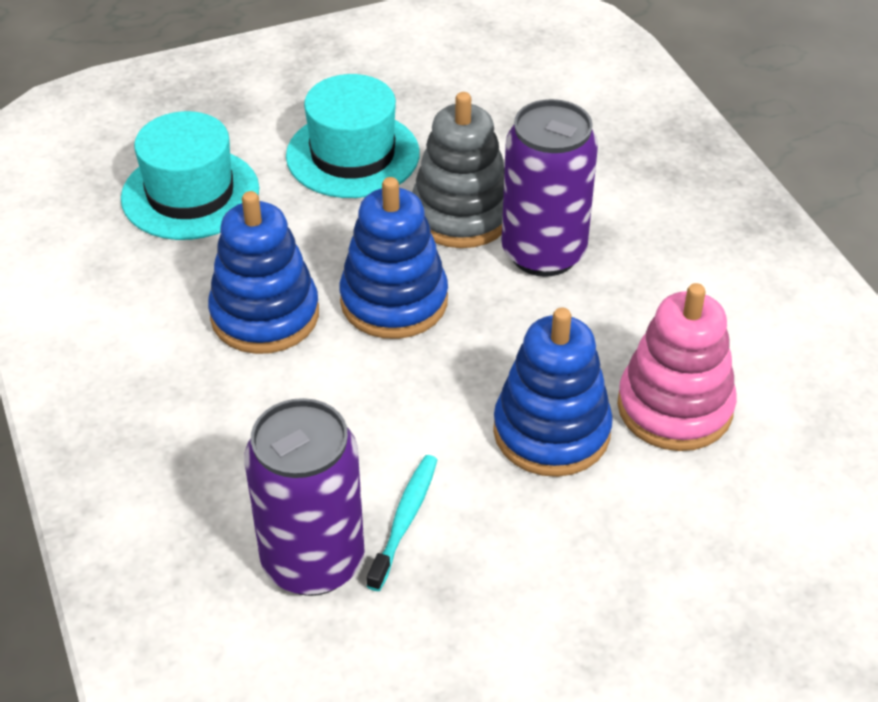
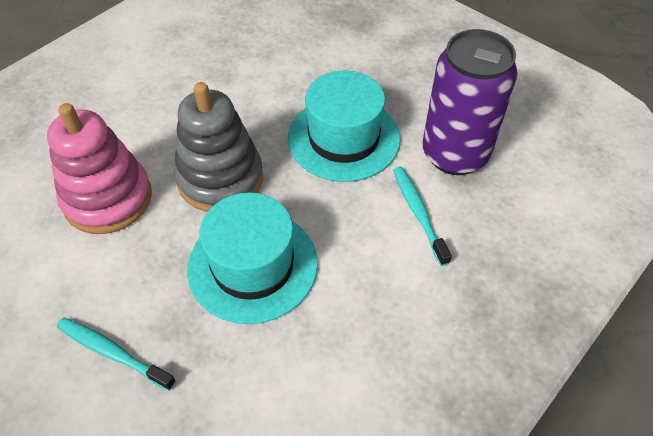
blue stacking toy: 3 -> 0
purple can: 2 -> 1
turquoise toothbrush: 1 -> 2

